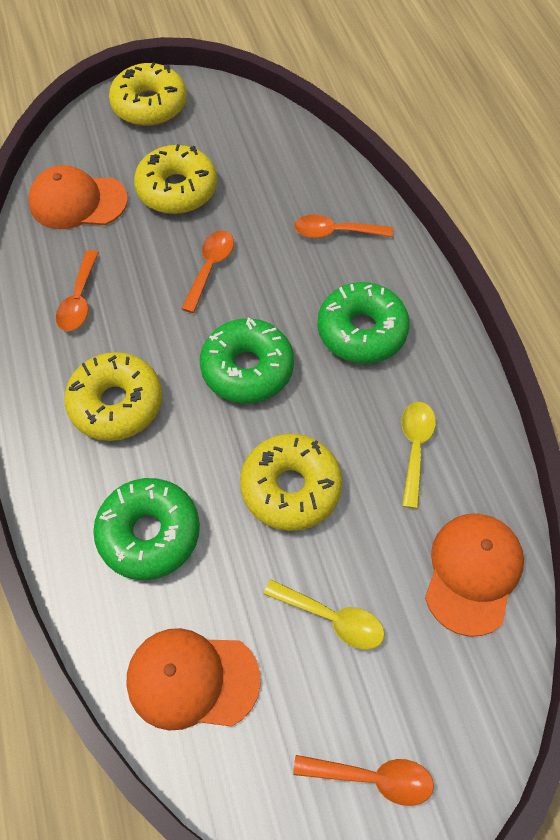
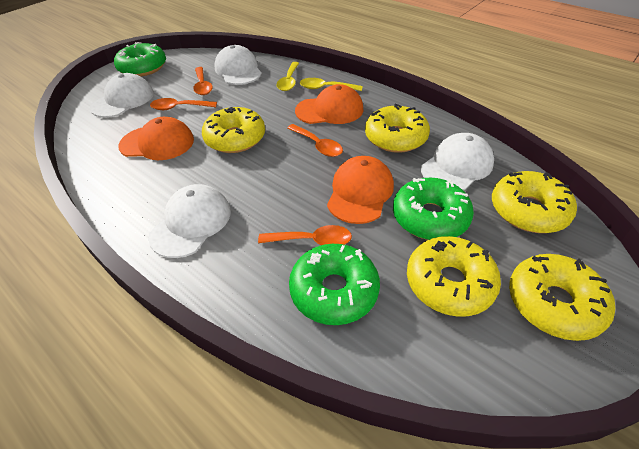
white cap: 0 -> 4
yellow donut: 4 -> 5

